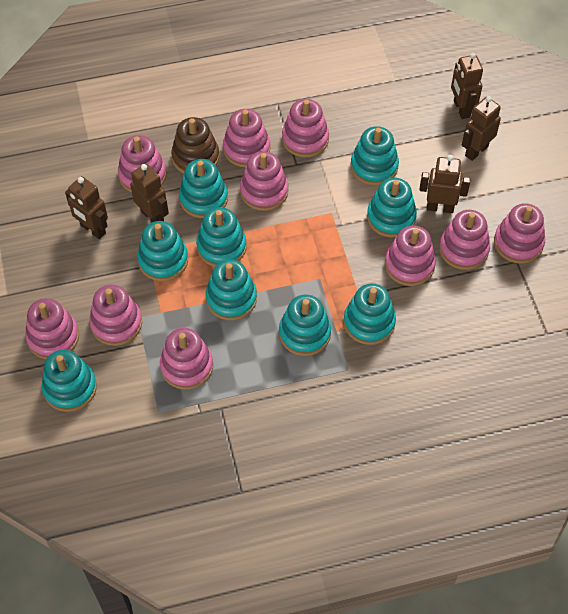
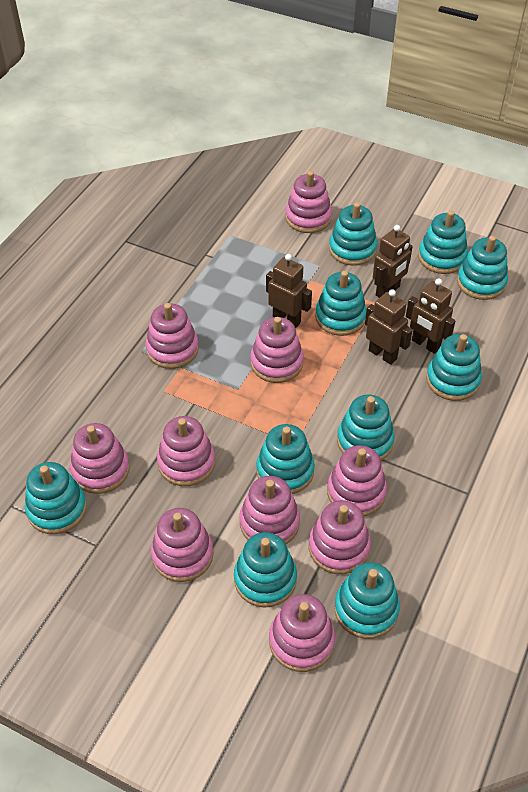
brown robot: 5 -> 4
brown stacking toy: 1 -> 0
turquoise stacking toy: 9 -> 10

